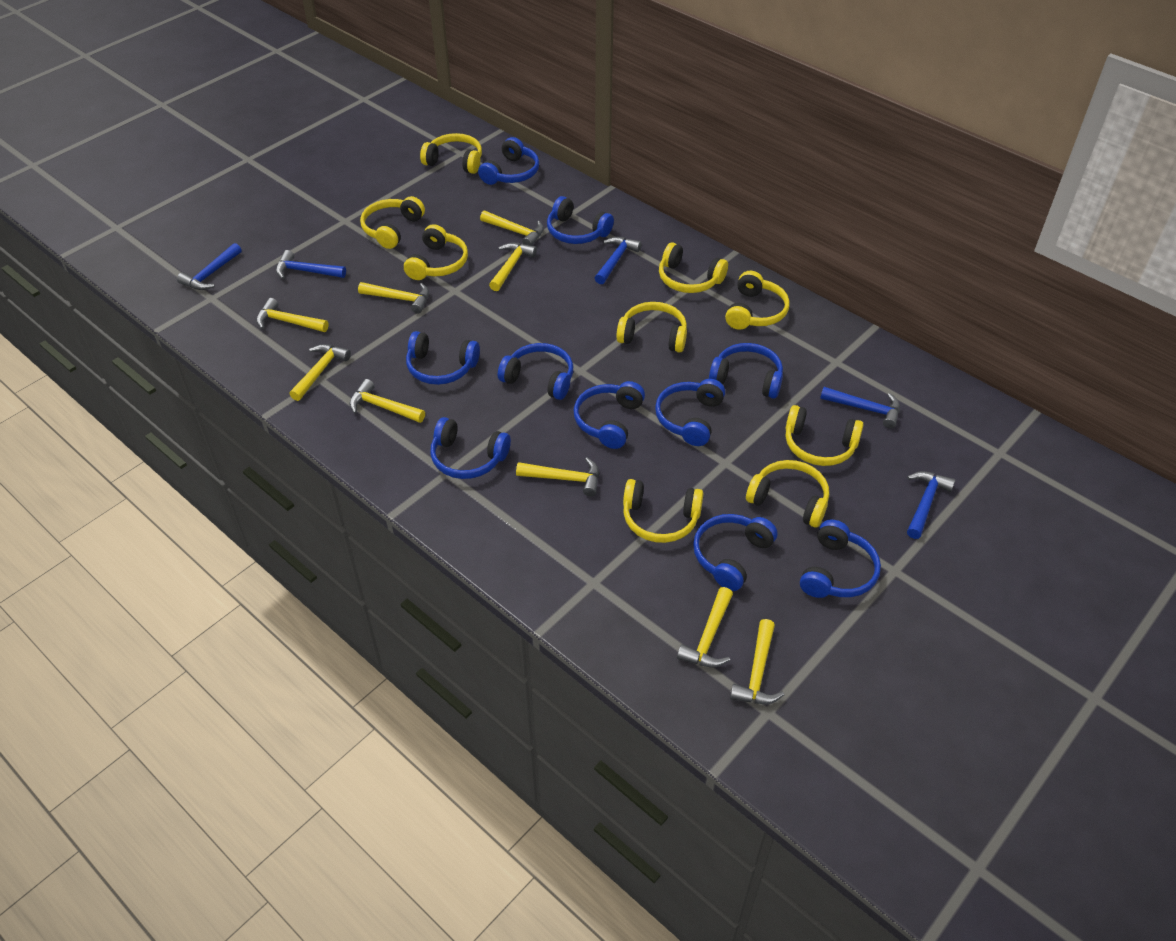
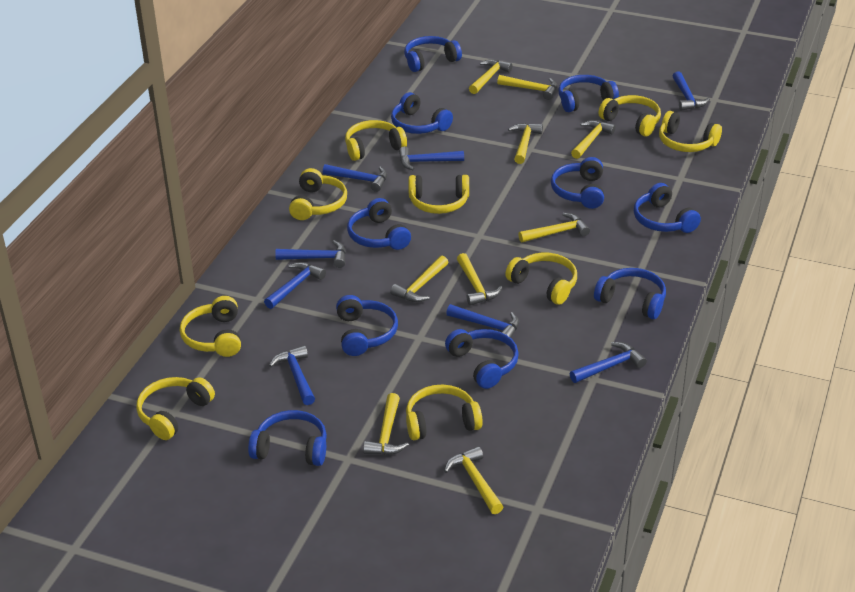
blue hammer: 5 -> 8

